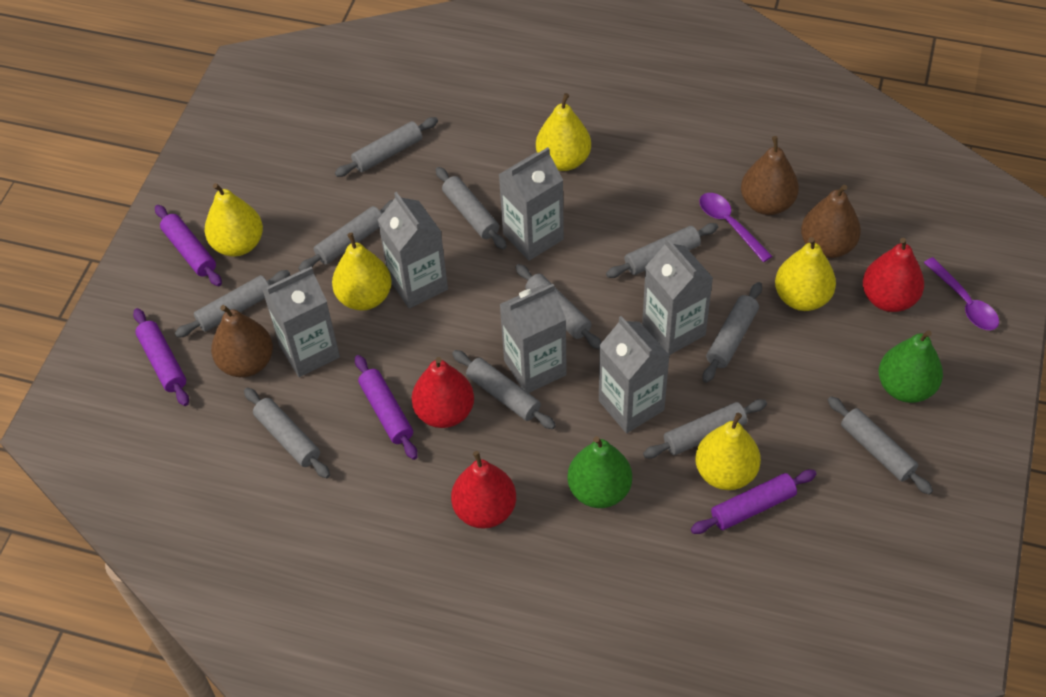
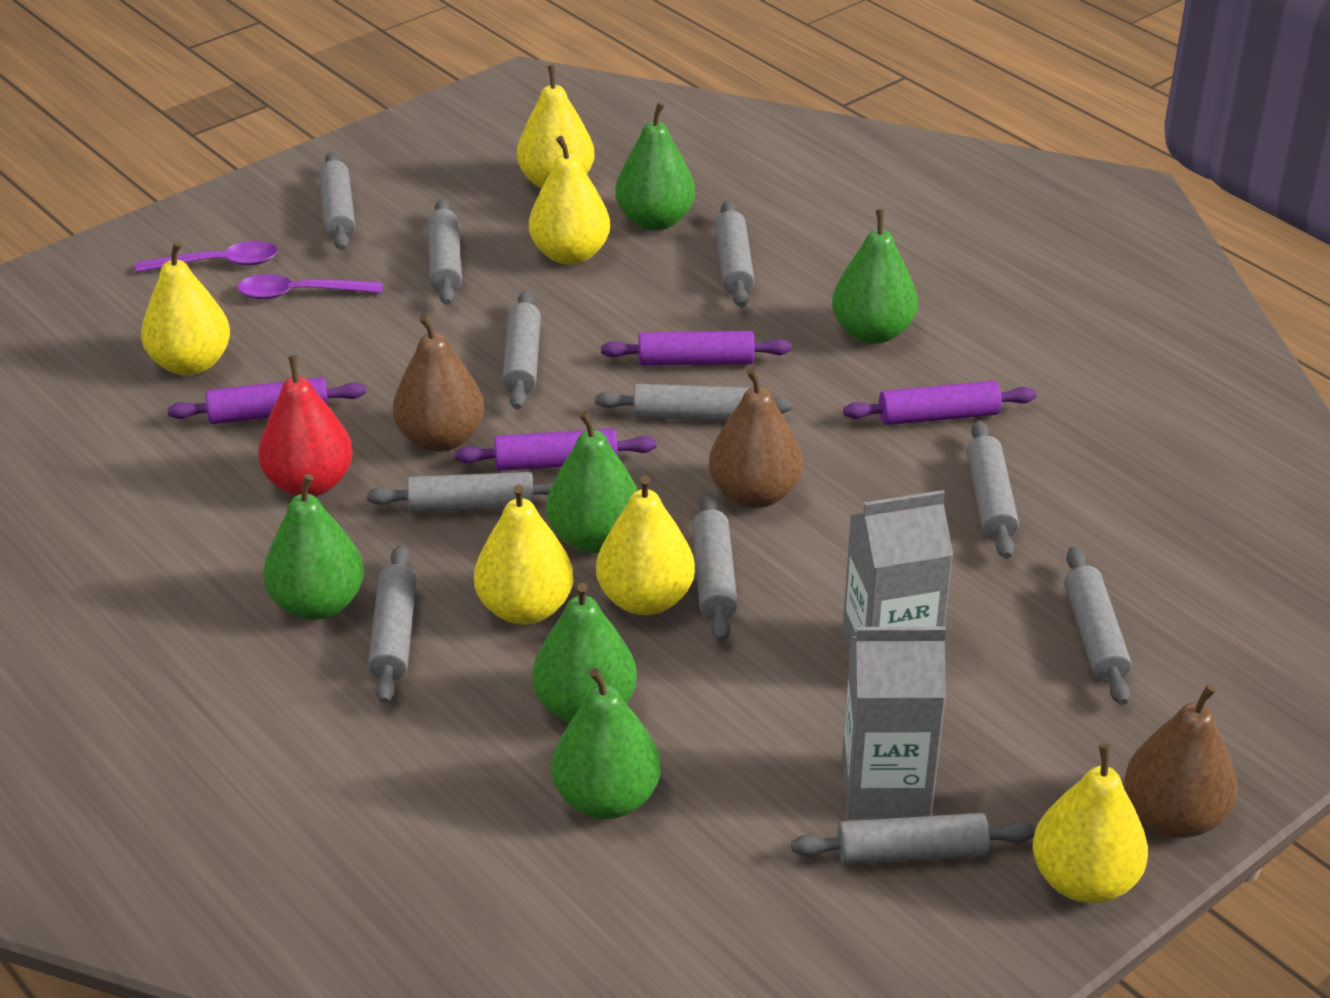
green pear: 2 -> 6
grey carton: 6 -> 2
red pear: 3 -> 1
yellow pear: 5 -> 6

